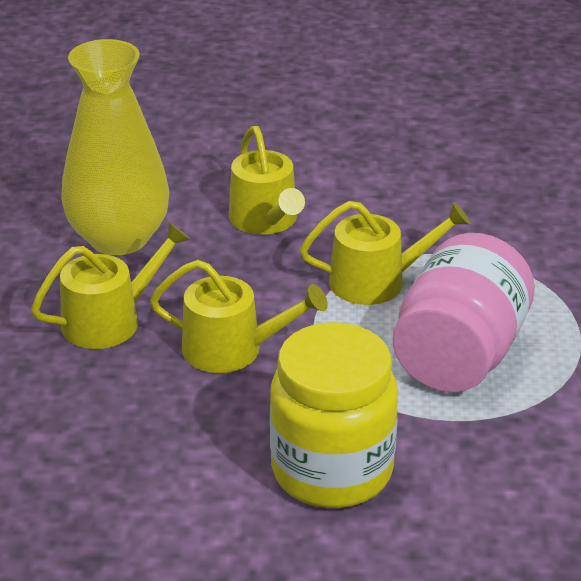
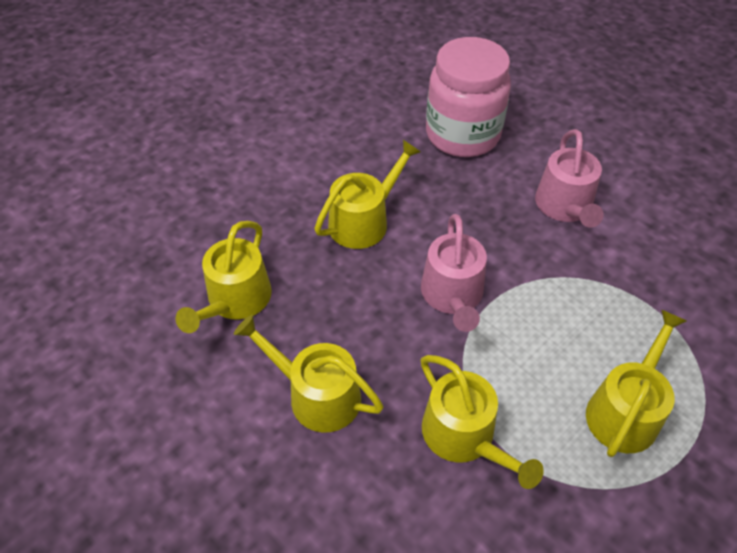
pink watering can: 0 -> 2
yellow jar: 1 -> 0
yellow vase: 1 -> 0
yellow watering can: 4 -> 5

